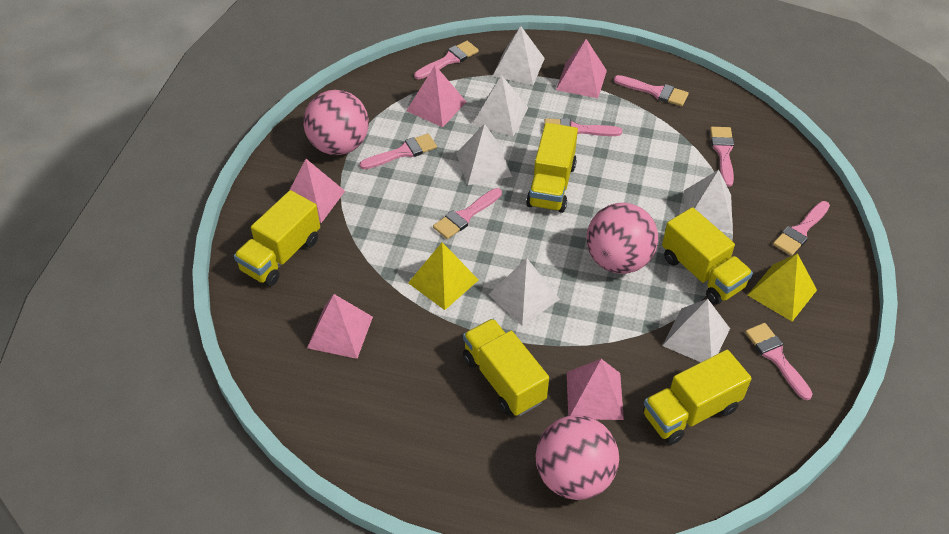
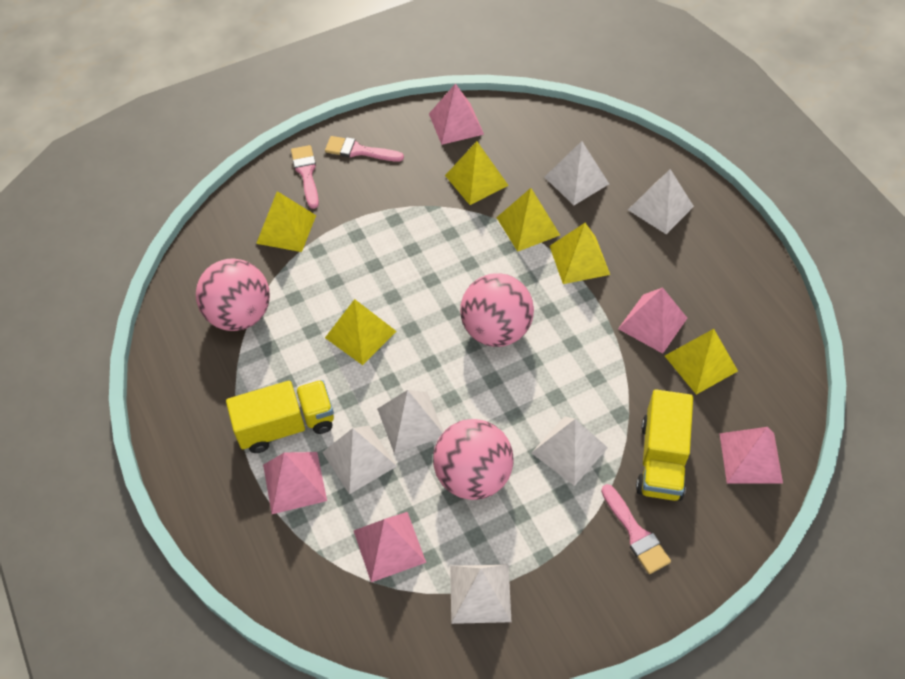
pink brush: 8 -> 3
yellow pyramid: 2 -> 6
yellow truck: 5 -> 2

